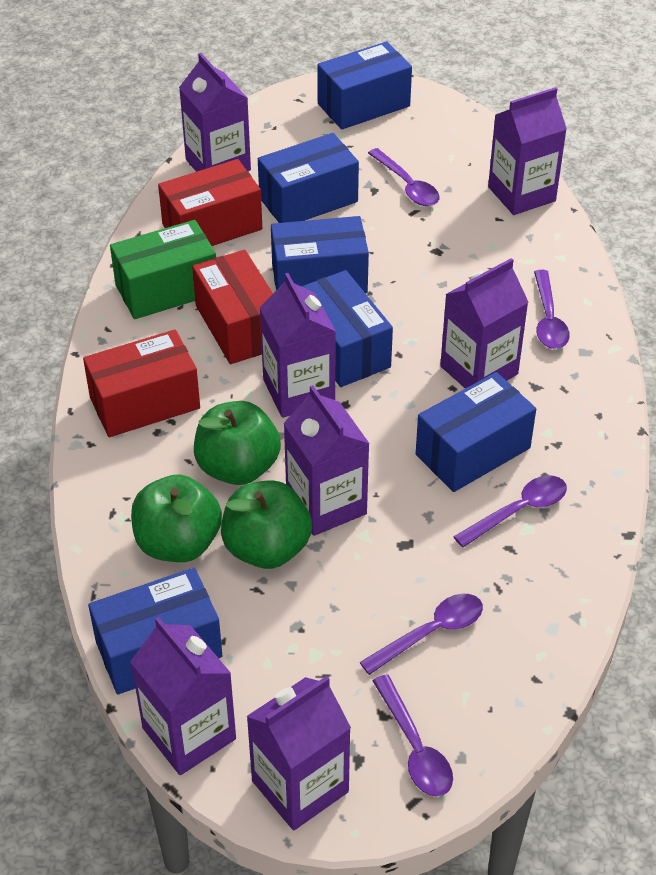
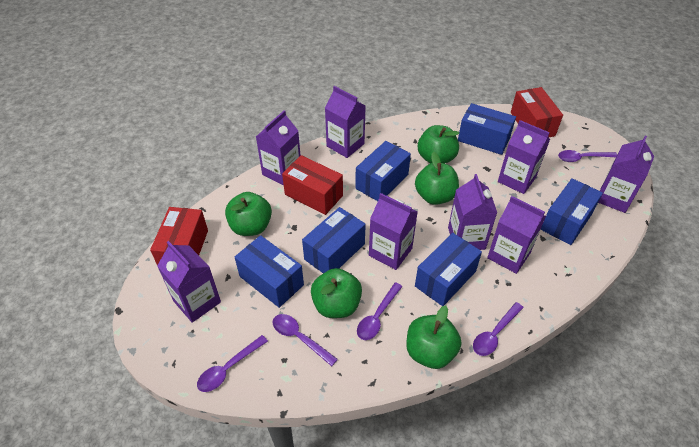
green apple: 3 -> 5
green box: 1 -> 0
purple carton: 7 -> 8

